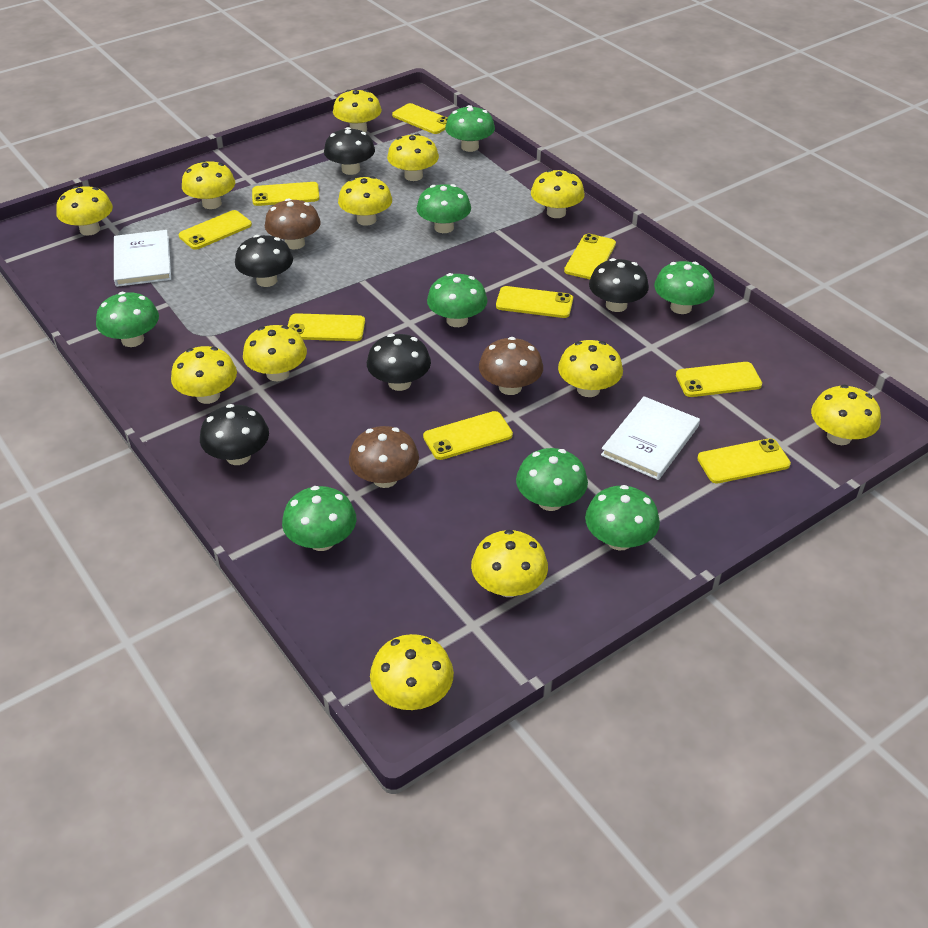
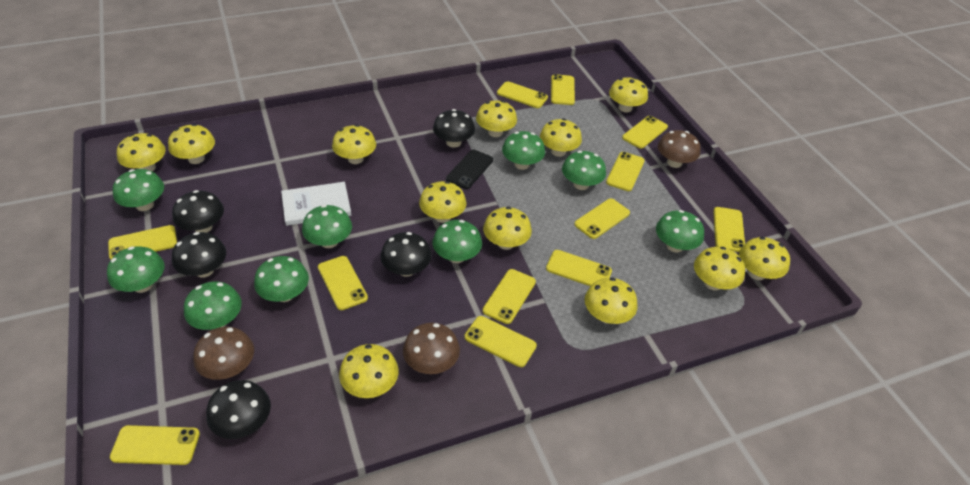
black phone: 0 -> 1
green mushroom: 8 -> 9
white book: 2 -> 1
yellow phone: 9 -> 12

